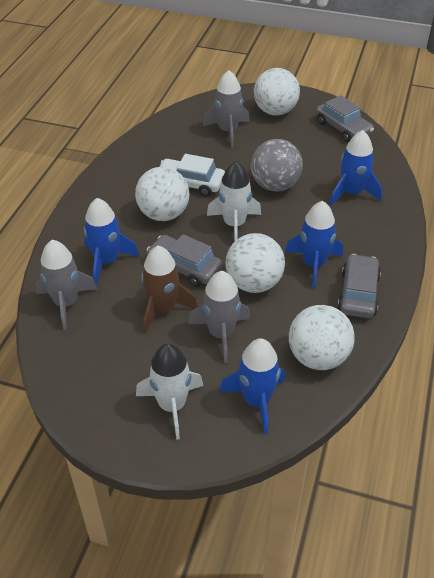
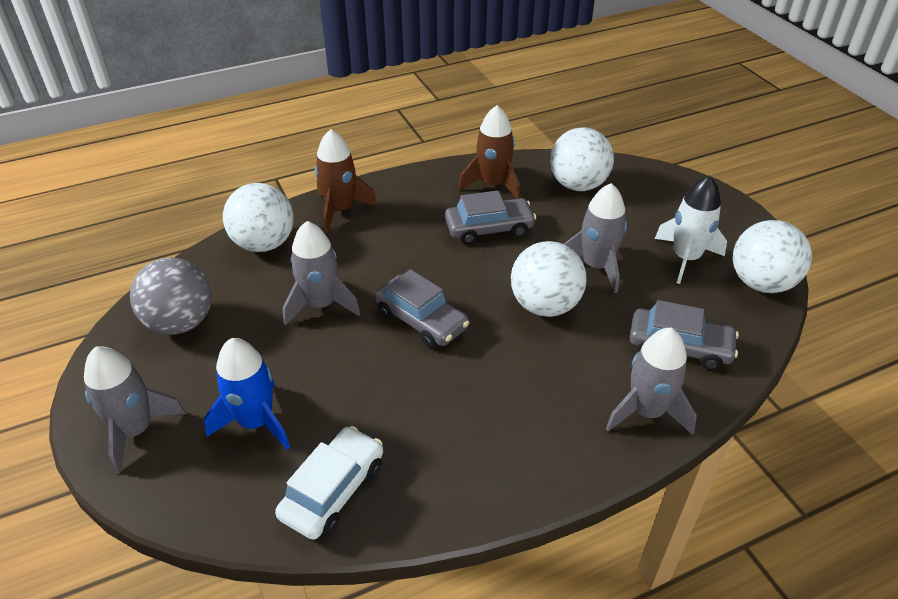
blue rocket: 4 -> 1
brown rocket: 1 -> 2
grey rocket: 3 -> 4
white rocket: 2 -> 1

